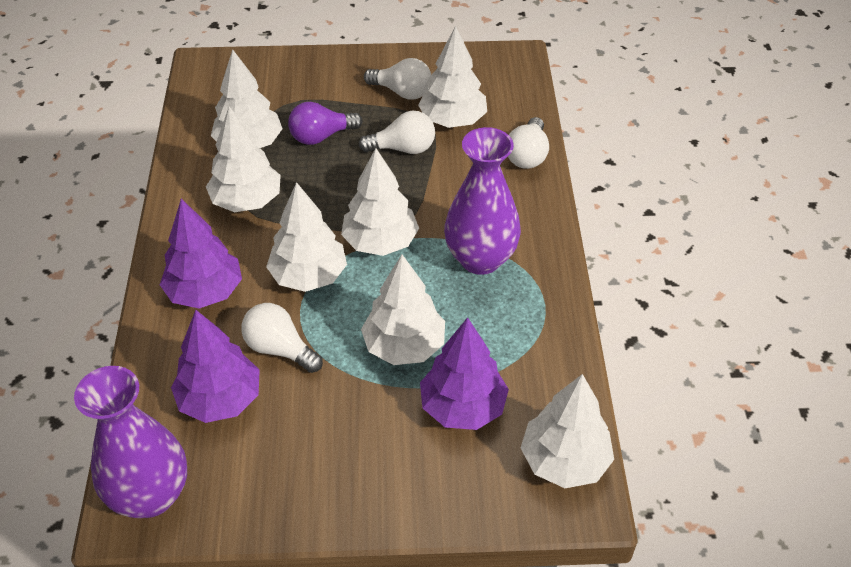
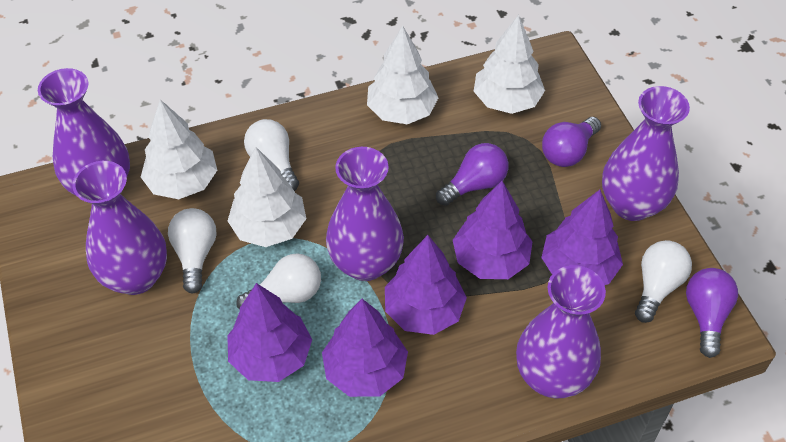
purple light bulb: 1 -> 3
purple tree: 3 -> 5
purple vase: 2 -> 5
white tree: 7 -> 4

